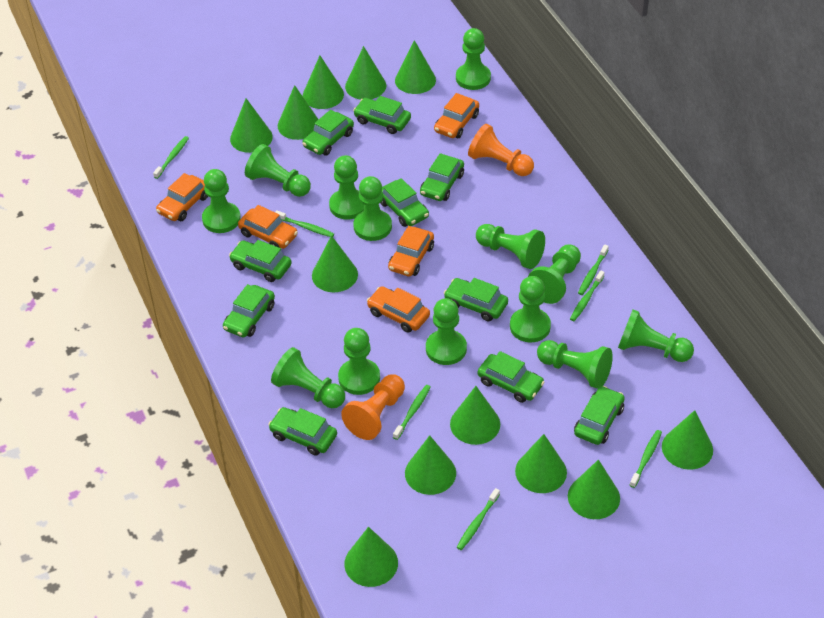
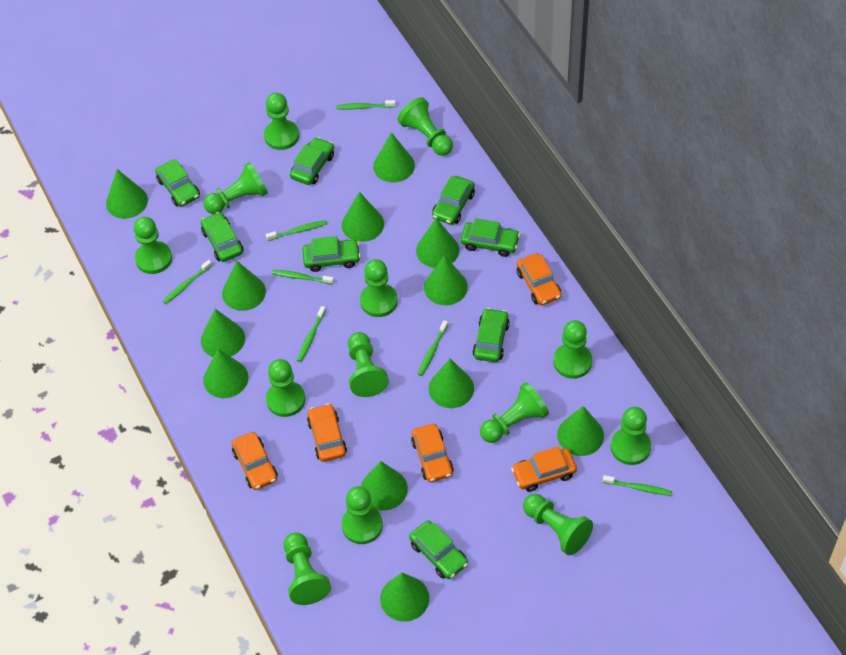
green car: 10 -> 8
orange pawn: 2 -> 0

